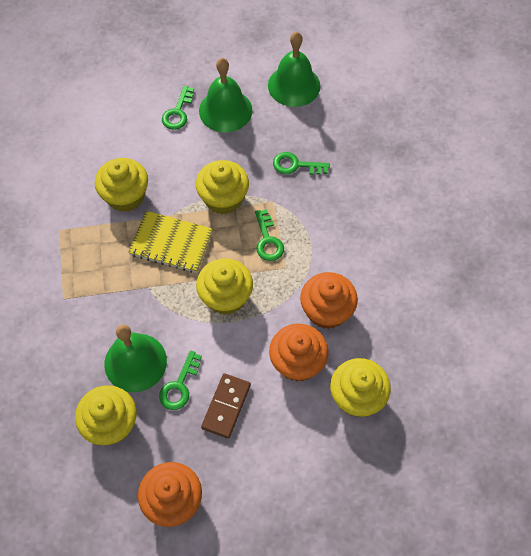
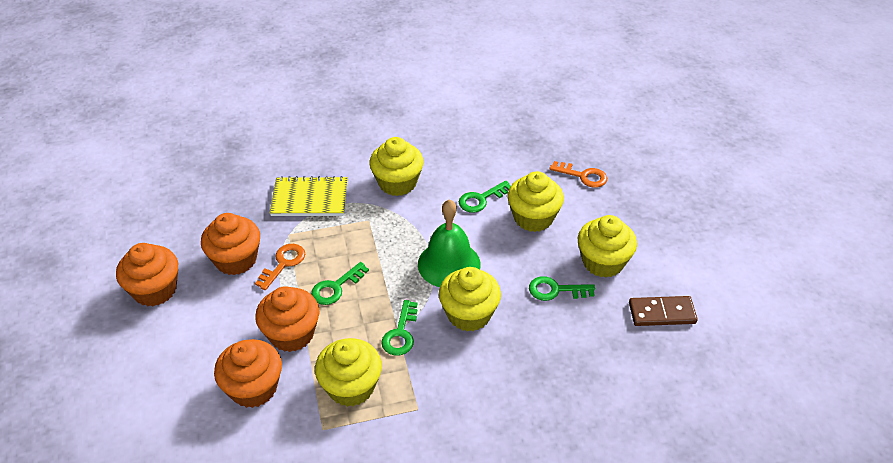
green bell: 3 -> 1
orange cupcake: 3 -> 4
orange key: 0 -> 2

